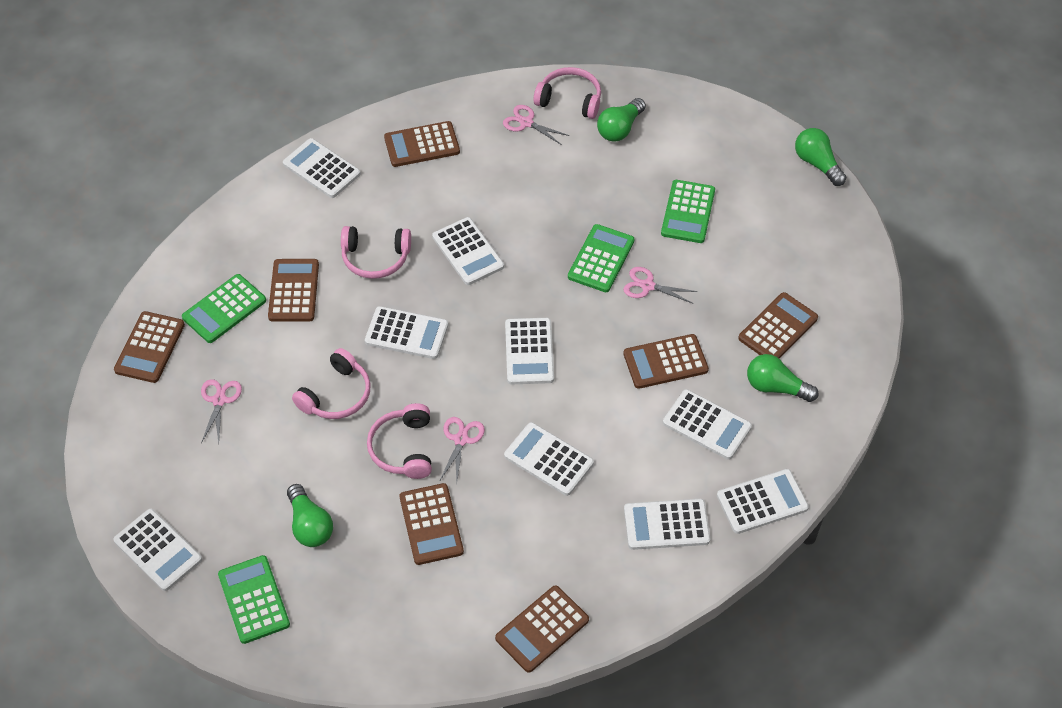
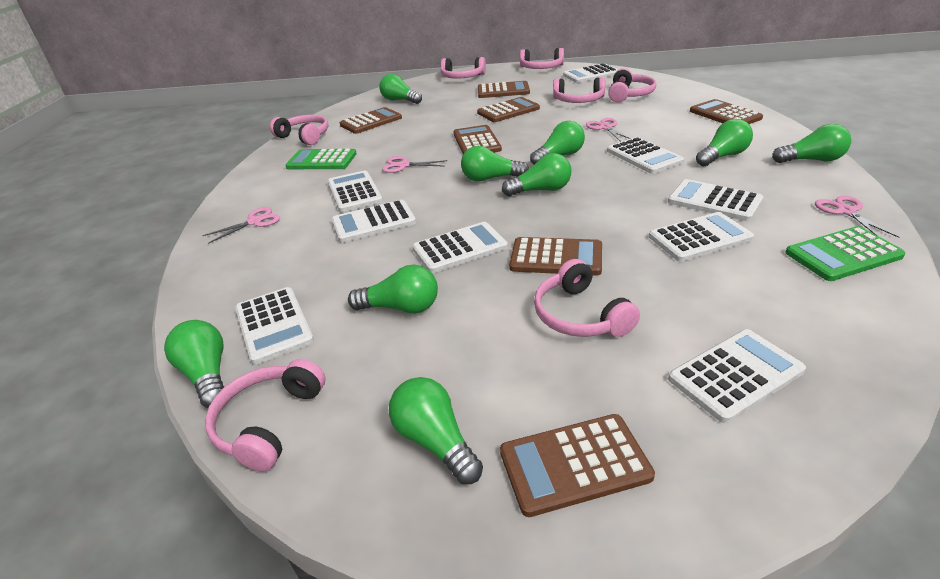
green calculator: 4 -> 2
green light bulb: 4 -> 9
pink headphones: 4 -> 7

